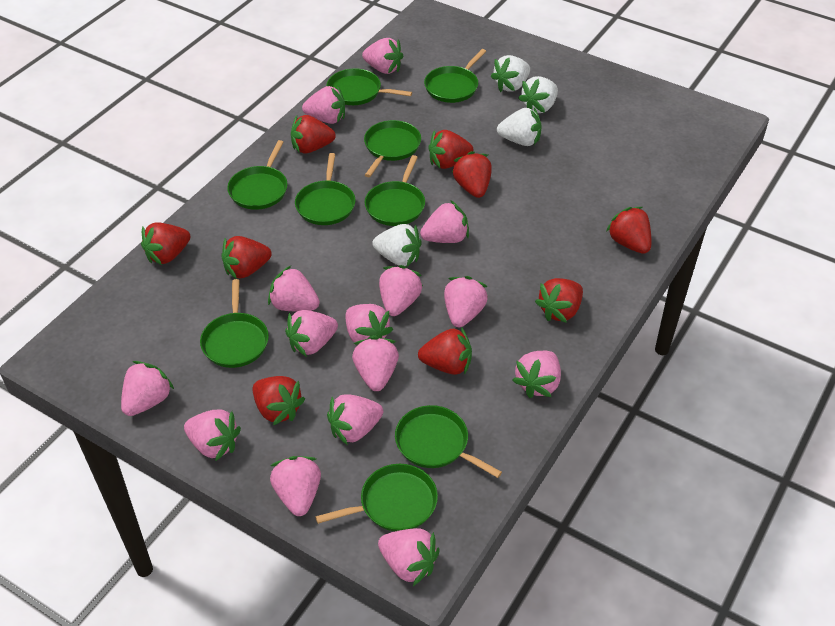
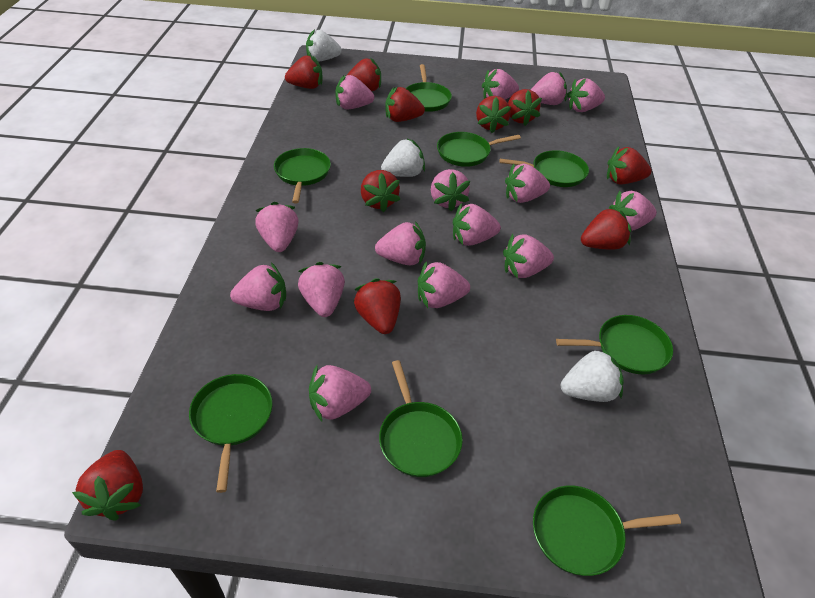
green pan: 9 -> 8
red strawberry: 9 -> 10
white strawberry: 4 -> 3

